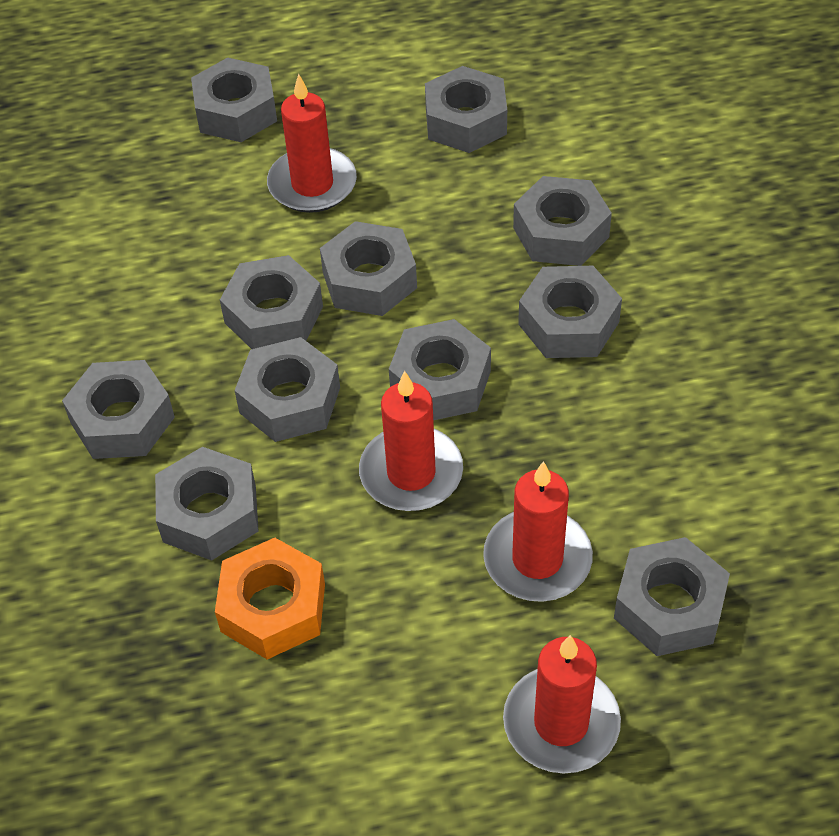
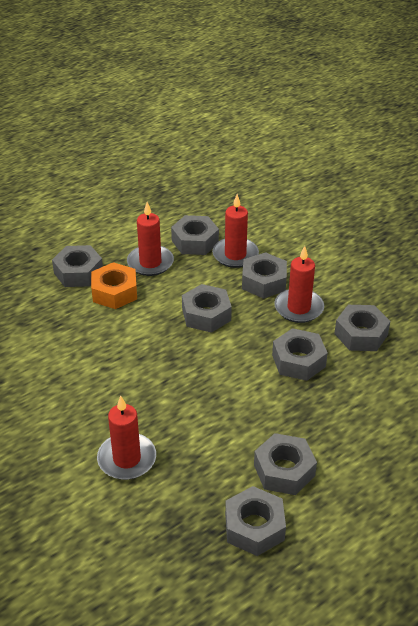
grey nut: 11 -> 8

